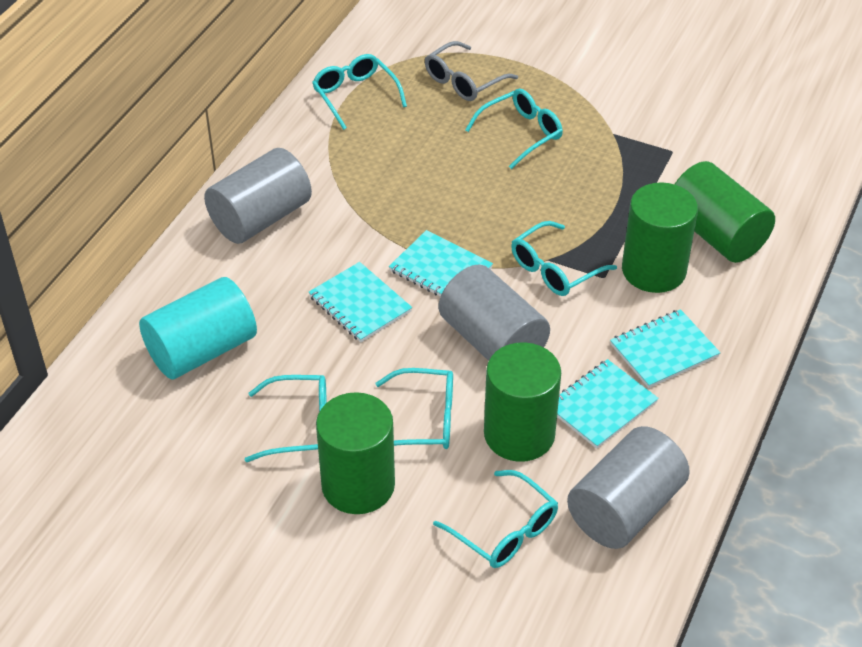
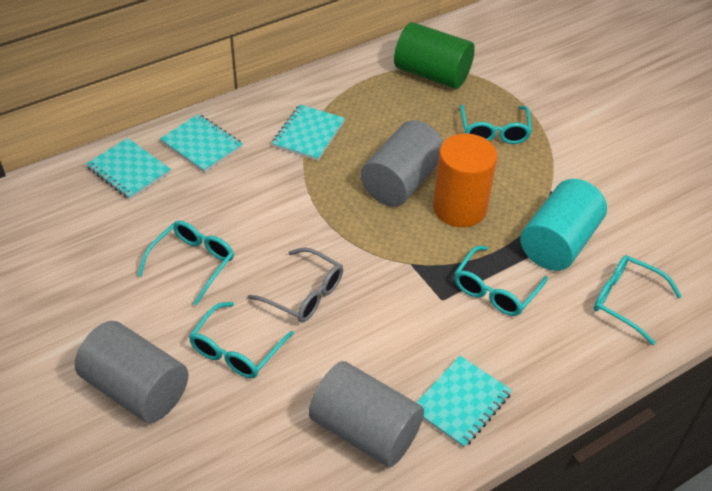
green cylinder: 4 -> 1
orange cylinder: 0 -> 1
turquoise glasses: 6 -> 5

